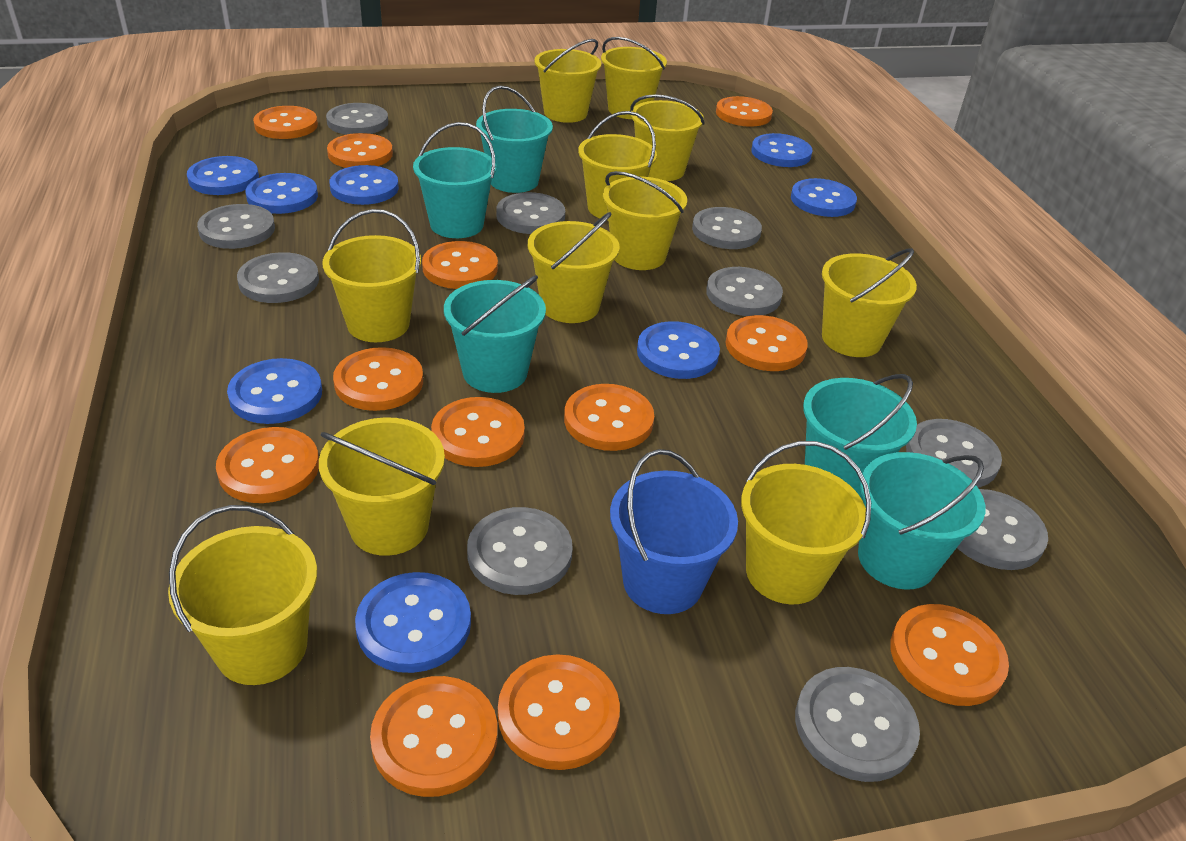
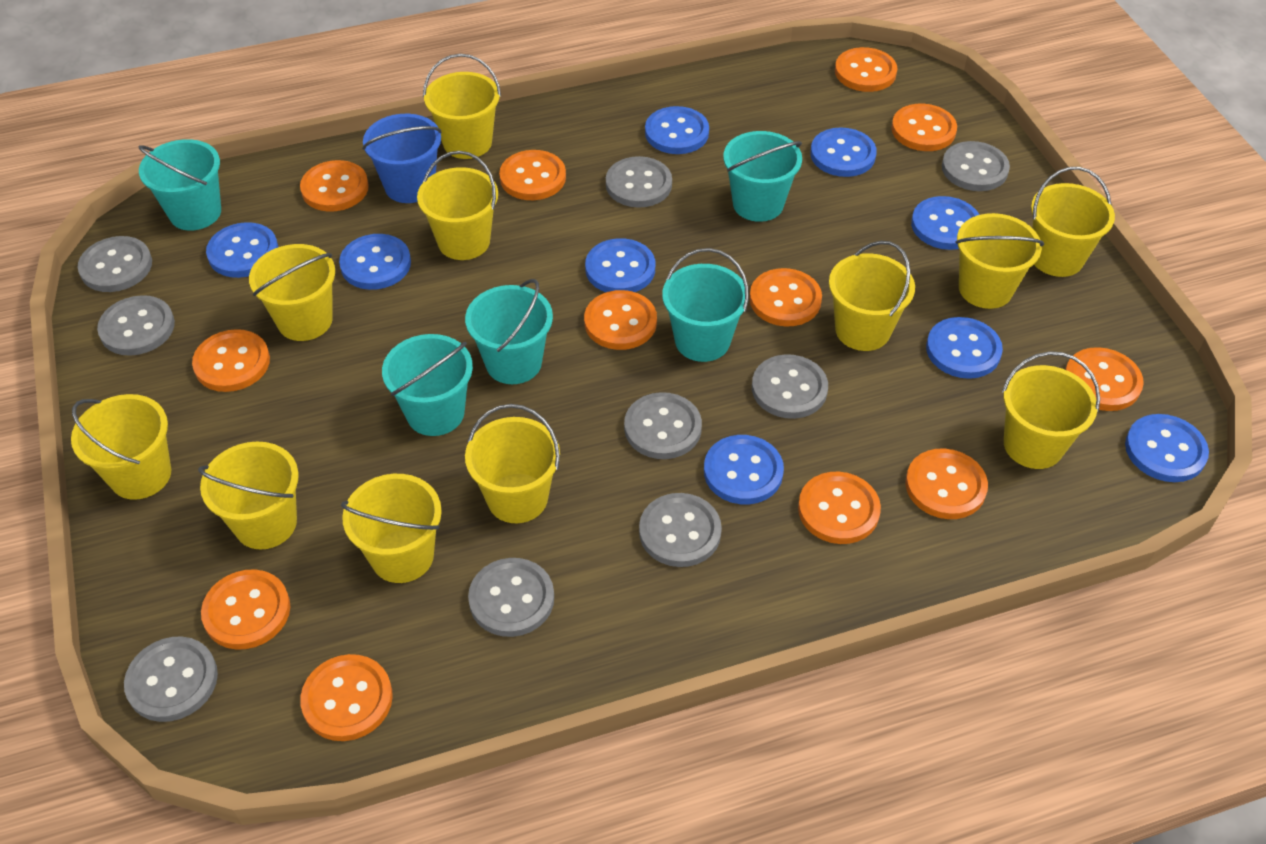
blue button: 8 -> 9
grey button: 10 -> 9

